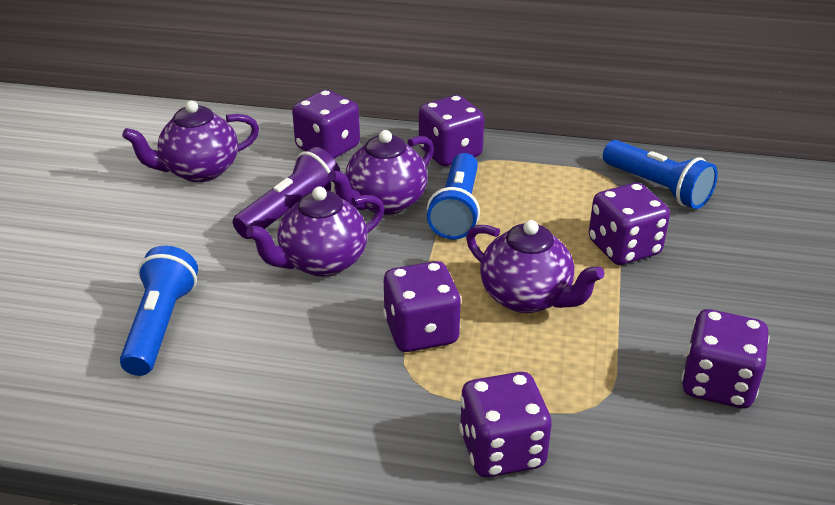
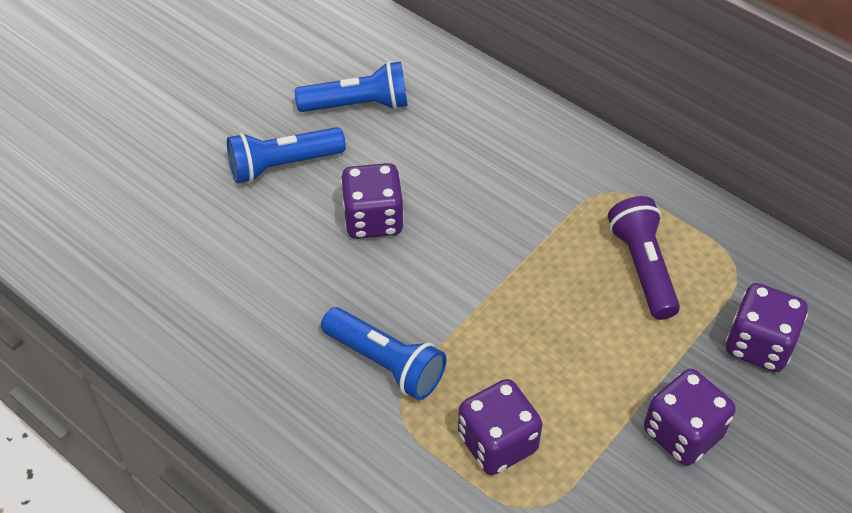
purple dice: 6 -> 4
purple teapot: 4 -> 0

